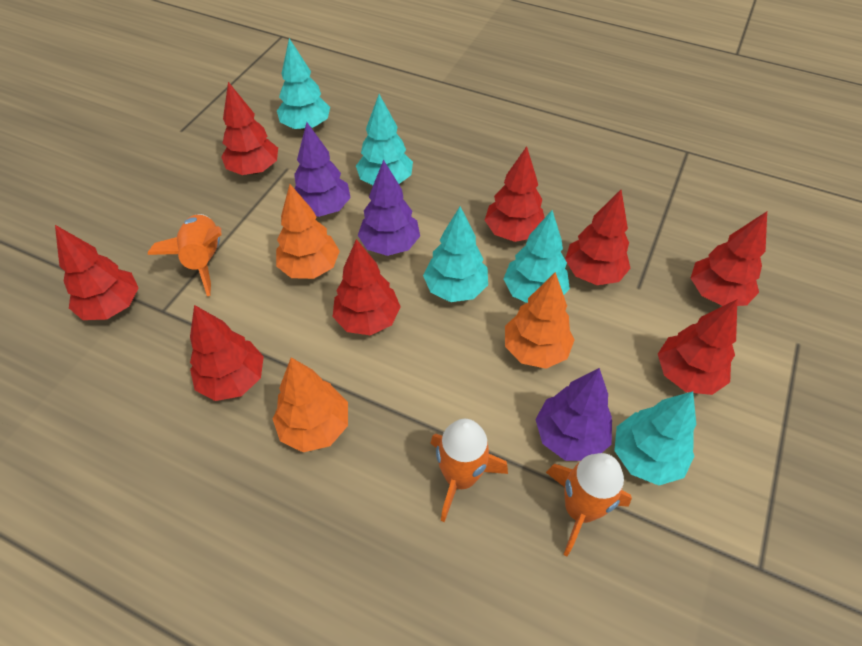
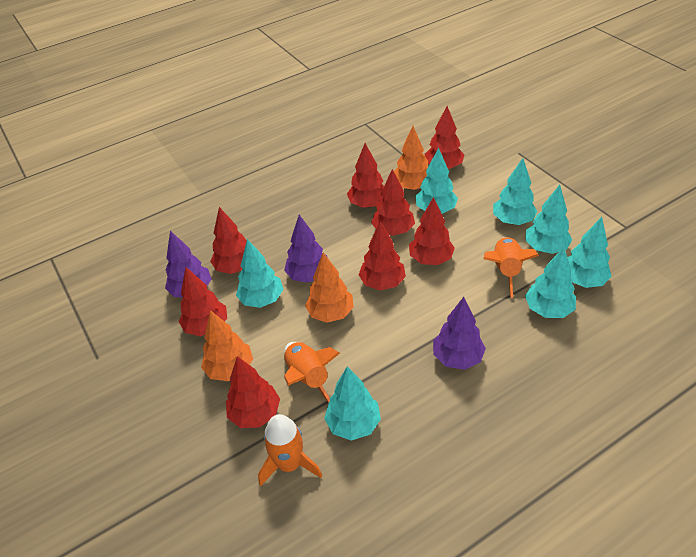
turquoise tree: 5 -> 7

